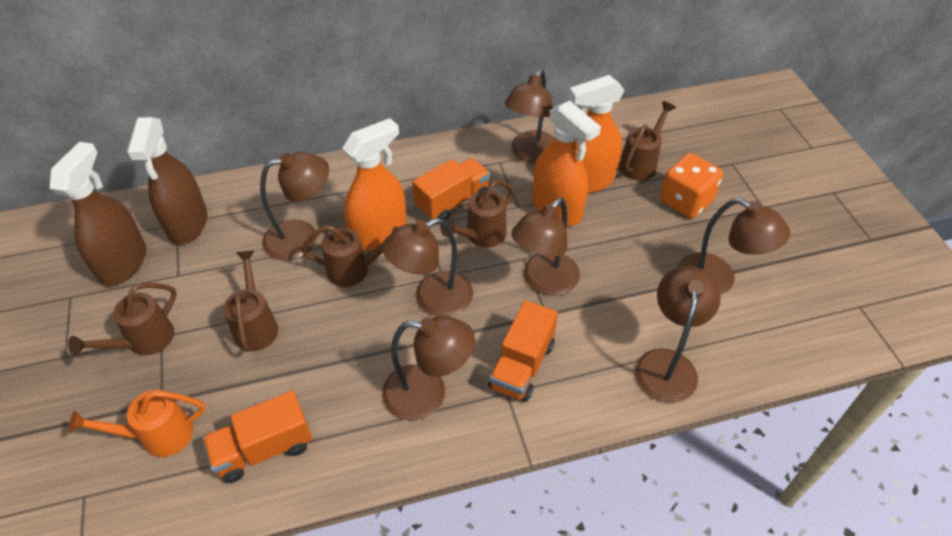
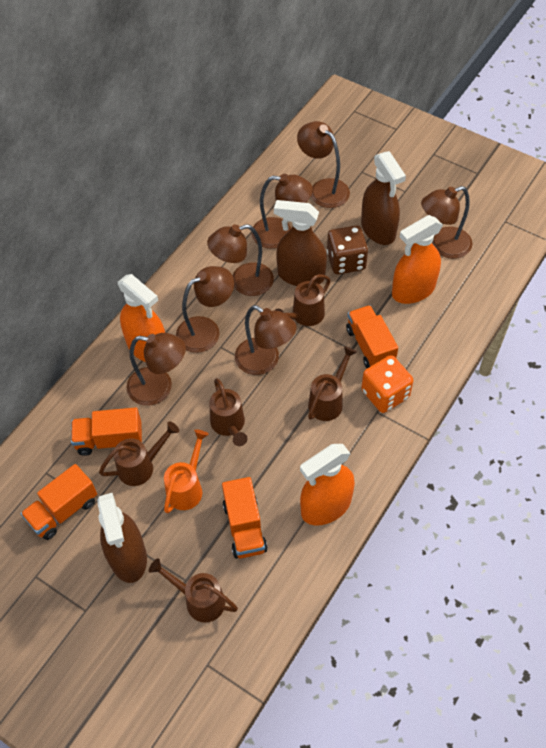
brown dice: 0 -> 1
brown spray bottle: 2 -> 3
orange truck: 3 -> 4

